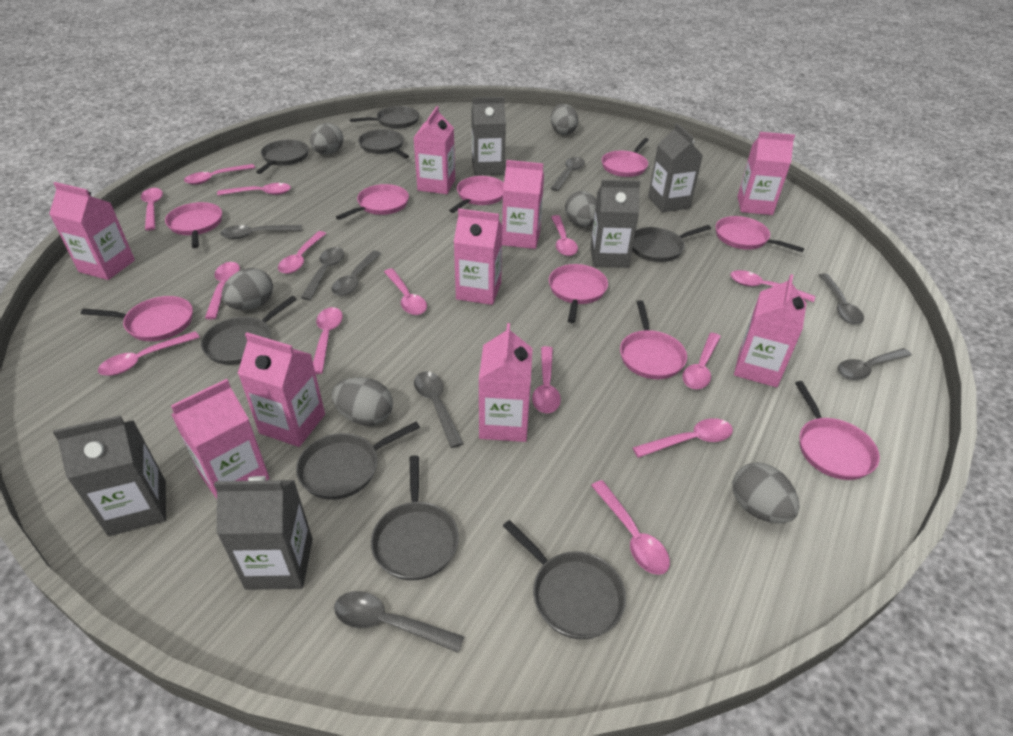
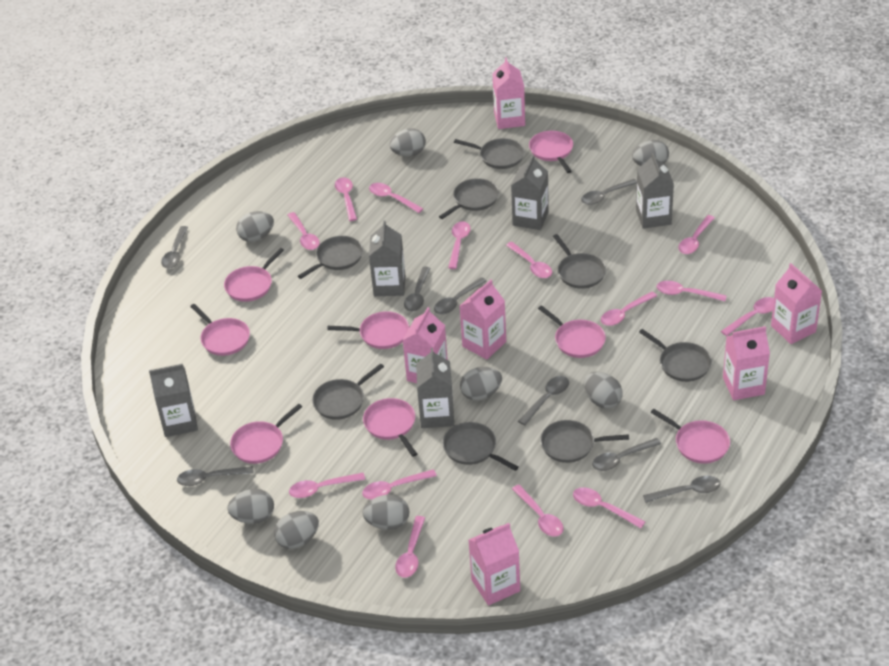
grey egg: 6 -> 8
pink carton: 9 -> 6
pink pan: 9 -> 8

